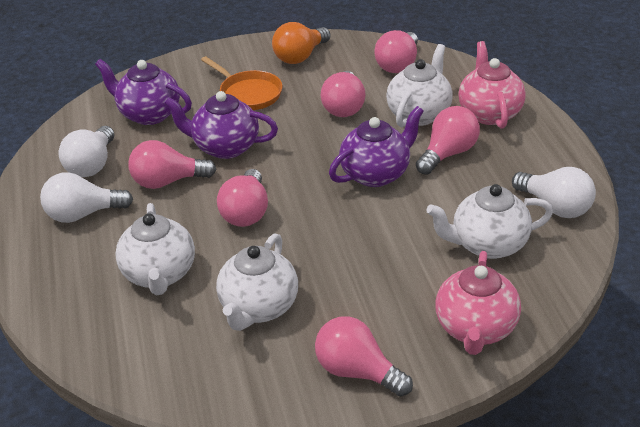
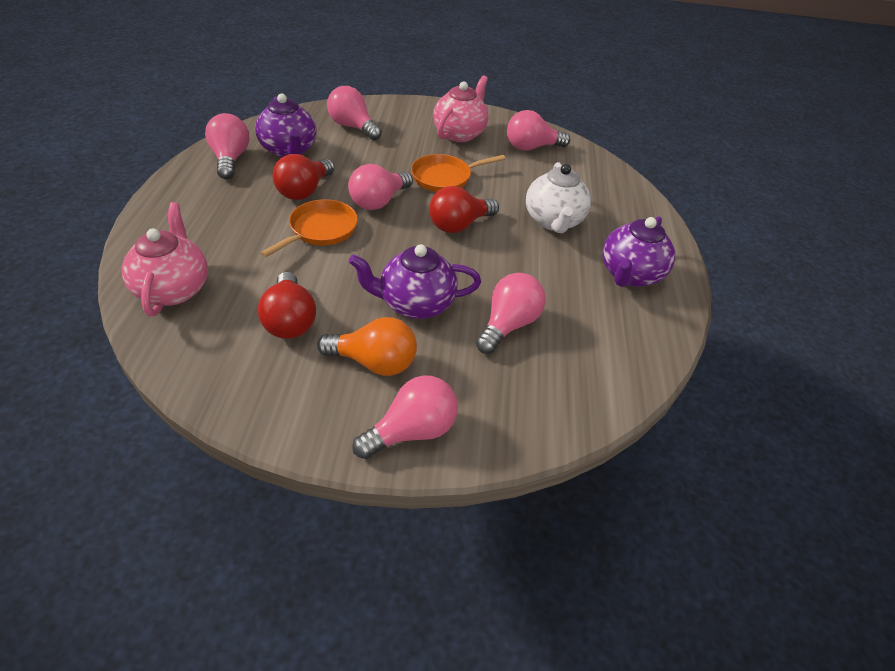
orange pan: 1 -> 2
red light bulb: 0 -> 3
white light bulb: 3 -> 0
white teapot: 4 -> 1

